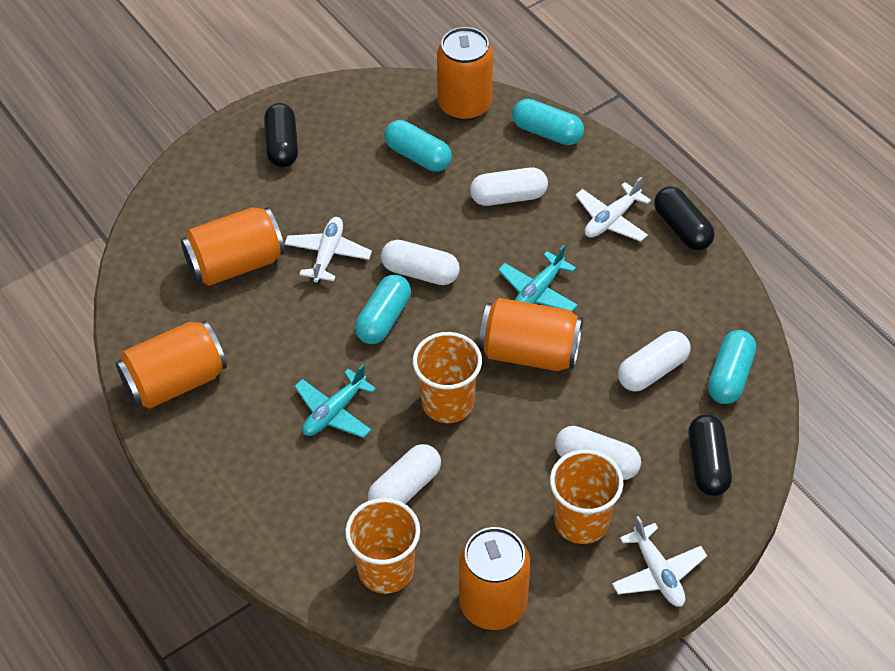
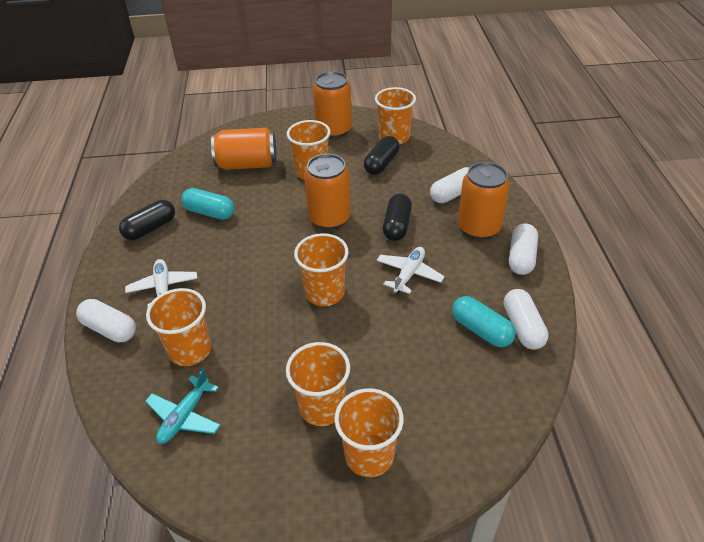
orange can: 5 -> 4
orange cup: 3 -> 6
turquoise capsule: 4 -> 2
turquoise plane: 2 -> 1
white capsule: 5 -> 4
white plane: 3 -> 2

